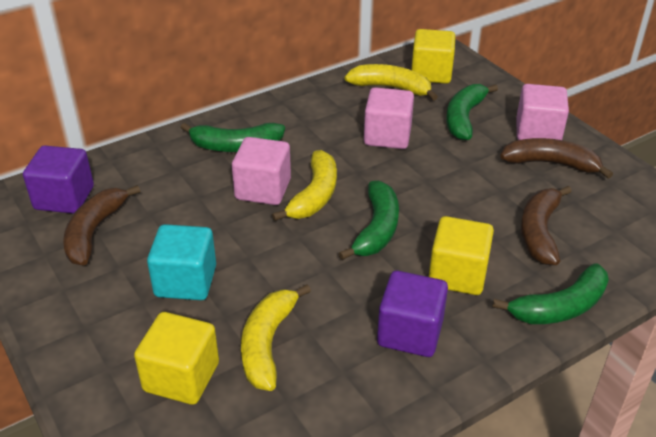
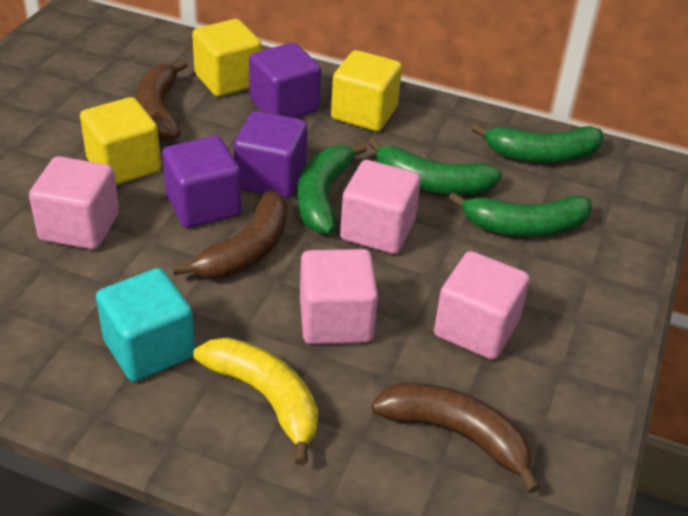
pink cube: 3 -> 4
purple cube: 2 -> 3
yellow banana: 3 -> 1

